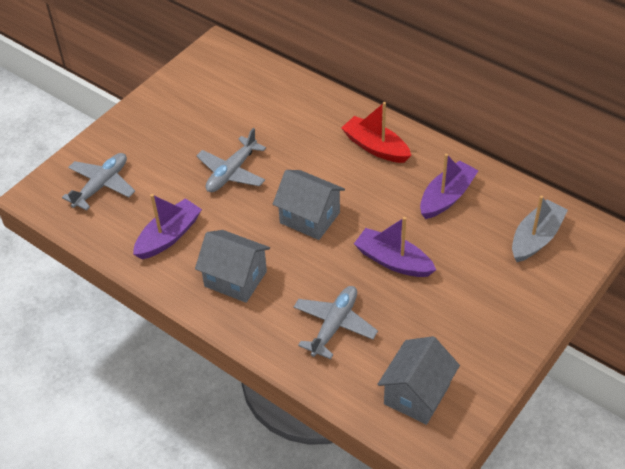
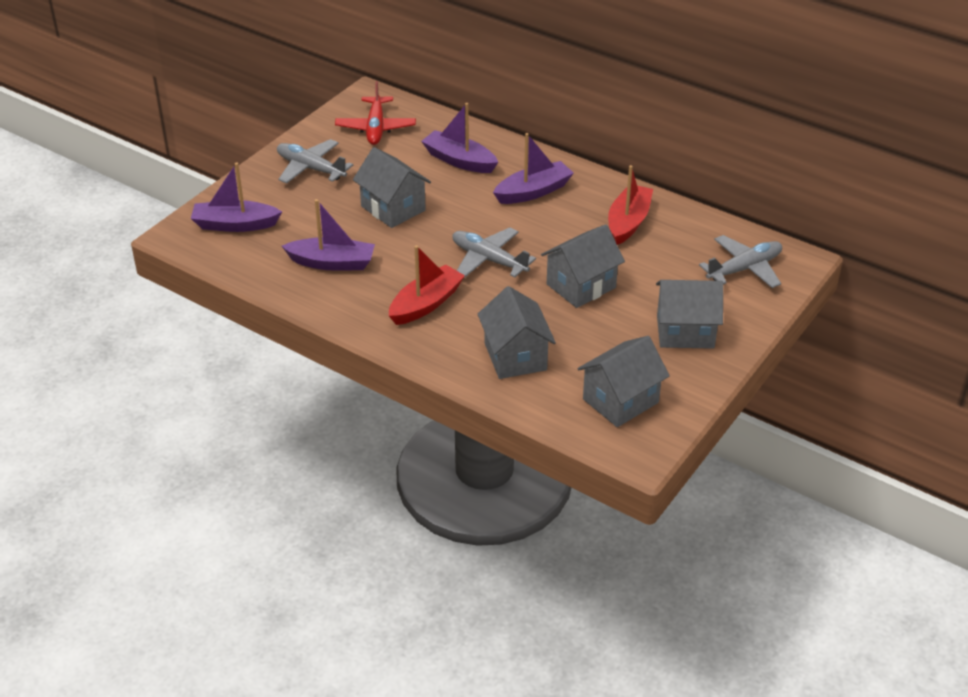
grey boat: 1 -> 0
grey house: 3 -> 5
purple boat: 3 -> 4
red boat: 1 -> 2
red plane: 0 -> 1

